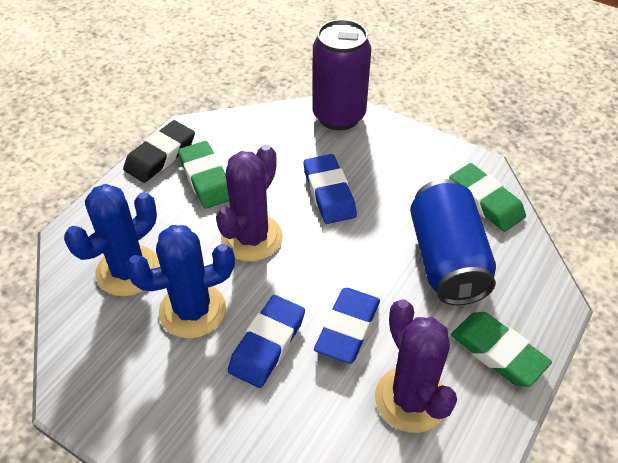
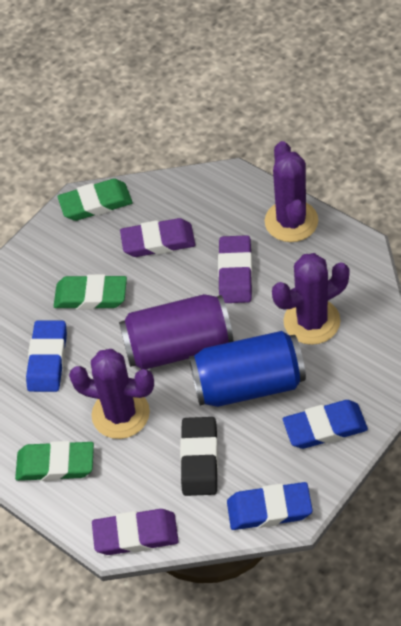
blue cactus: 2 -> 0
purple cactus: 2 -> 3
purple eraser: 0 -> 3

